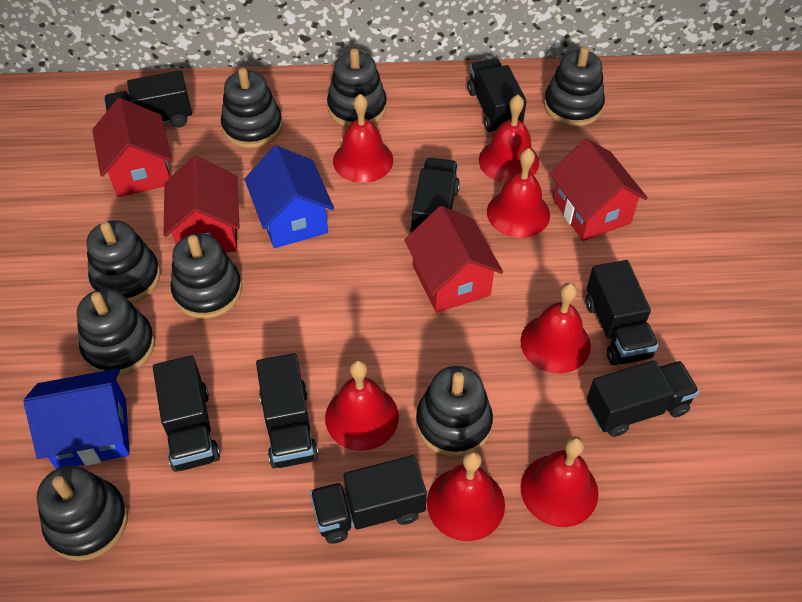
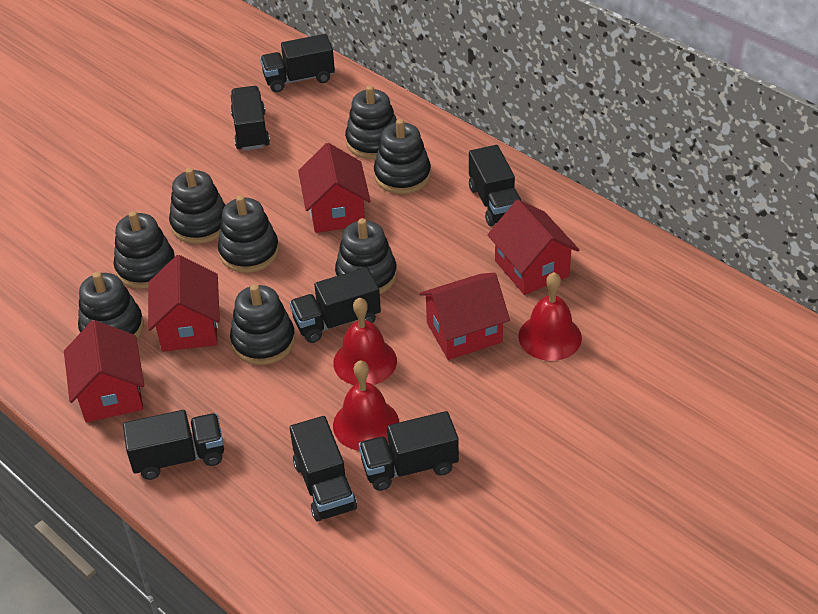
black truck: 8 -> 7
blue house: 2 -> 0
red bell: 7 -> 3
red house: 4 -> 5

